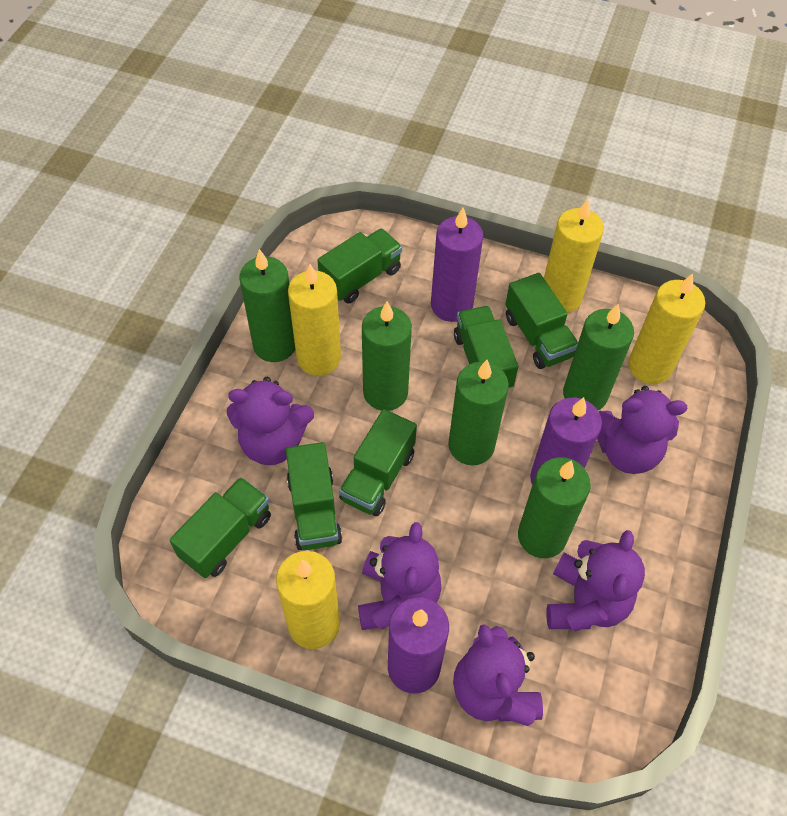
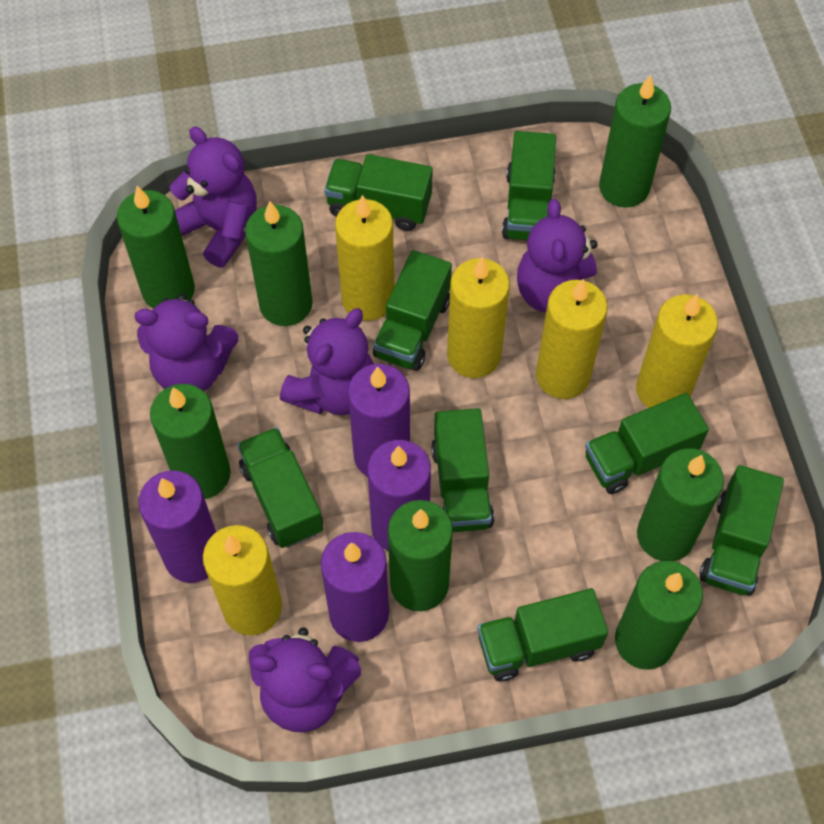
green candle: 5 -> 7
green truck: 6 -> 8
purple candle: 3 -> 4
yellow candle: 4 -> 5

